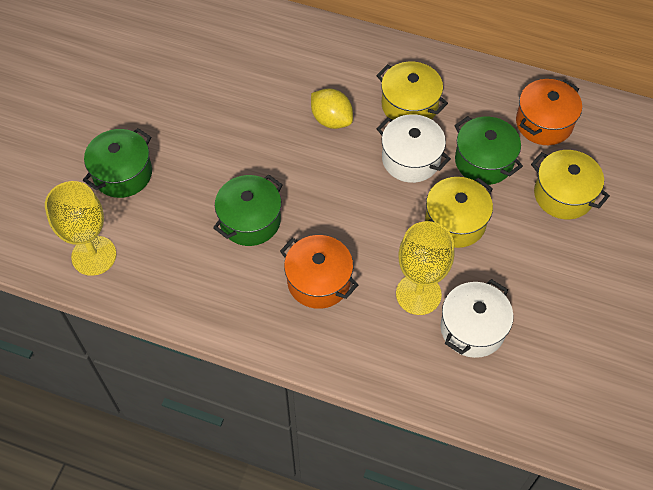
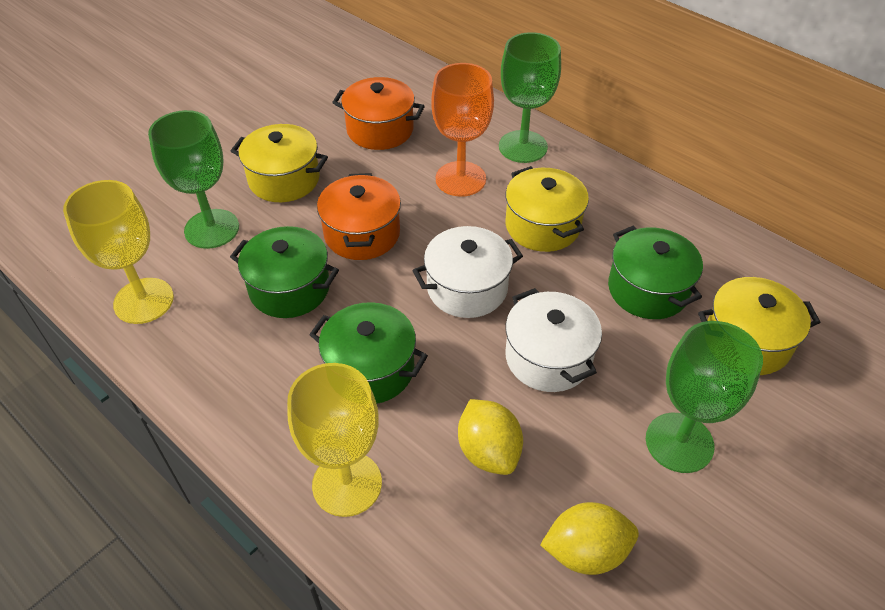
green goblet: 0 -> 3
orange goblet: 0 -> 1
yellow lemon: 1 -> 2

